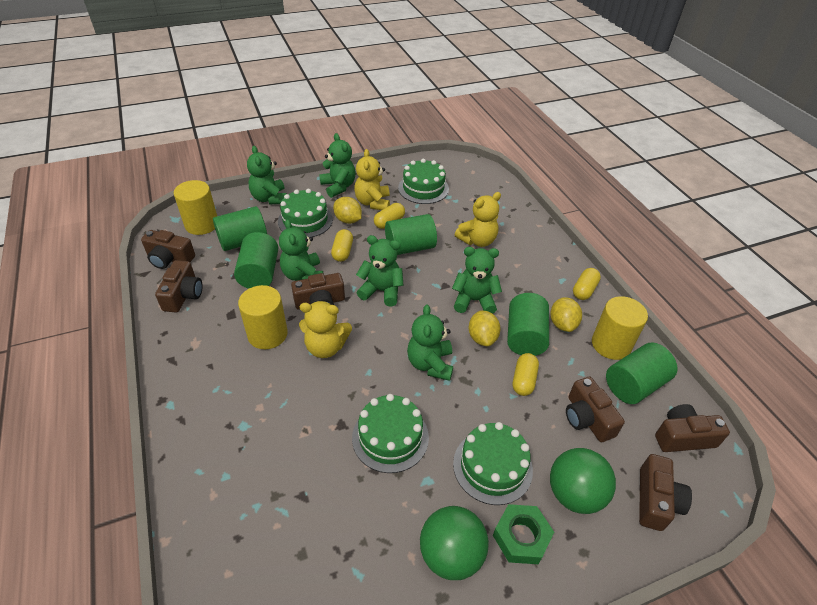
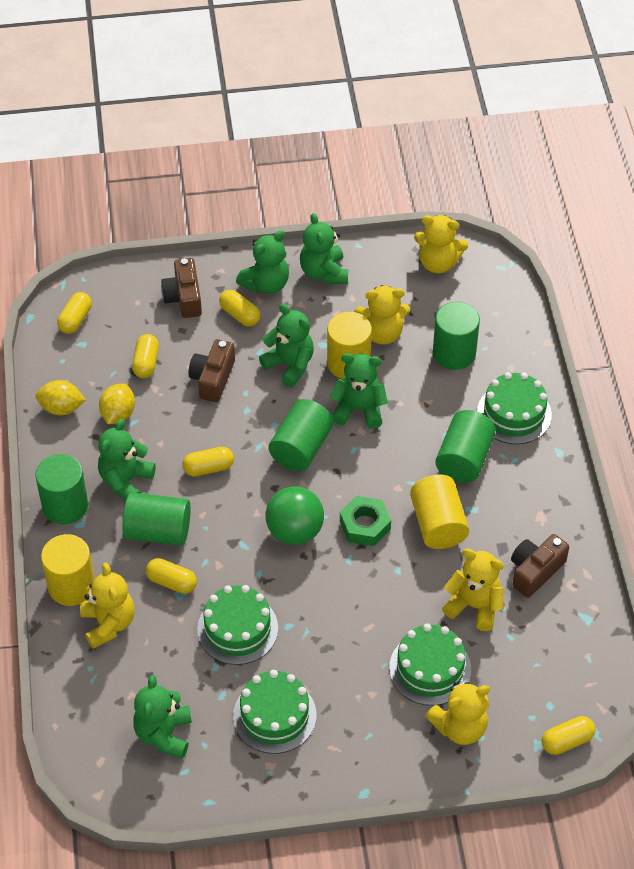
brown camera: 6 -> 3
green ball: 2 -> 1
yellow capsule: 4 -> 6
yellow lemon: 3 -> 2
yellow teddy bear: 3 -> 5

